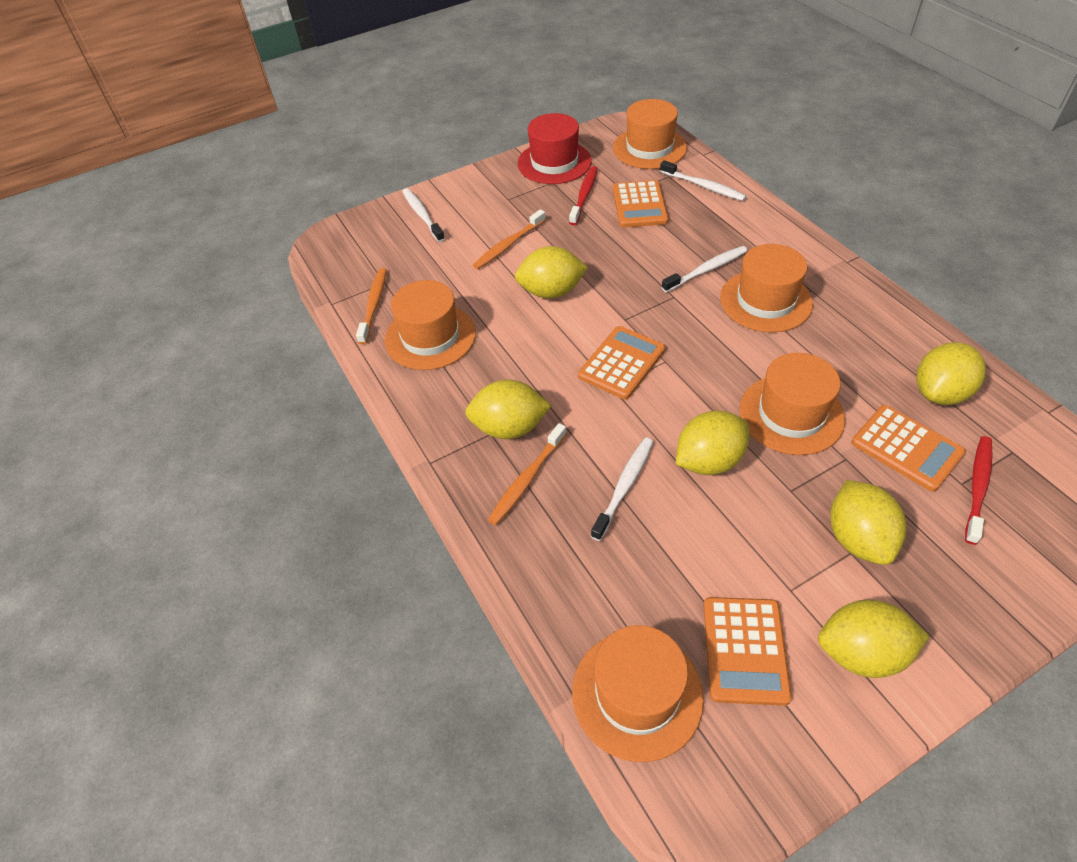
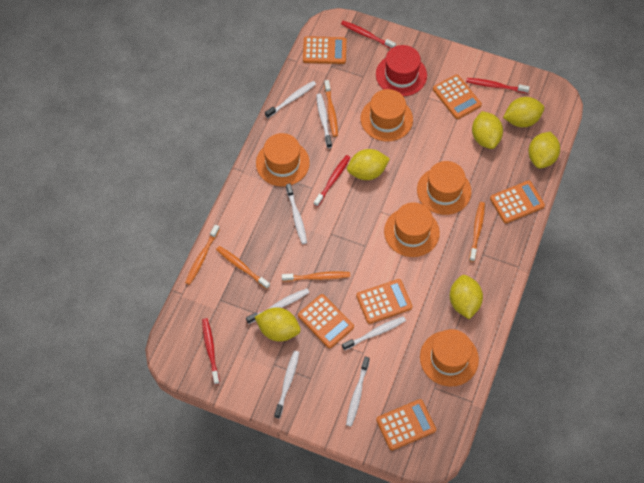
orange calculator: 4 -> 6
orange toothbrush: 3 -> 5
red toothbrush: 2 -> 4
white toothbrush: 4 -> 7

